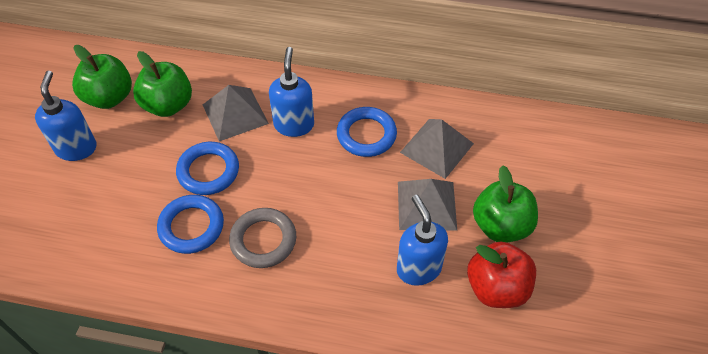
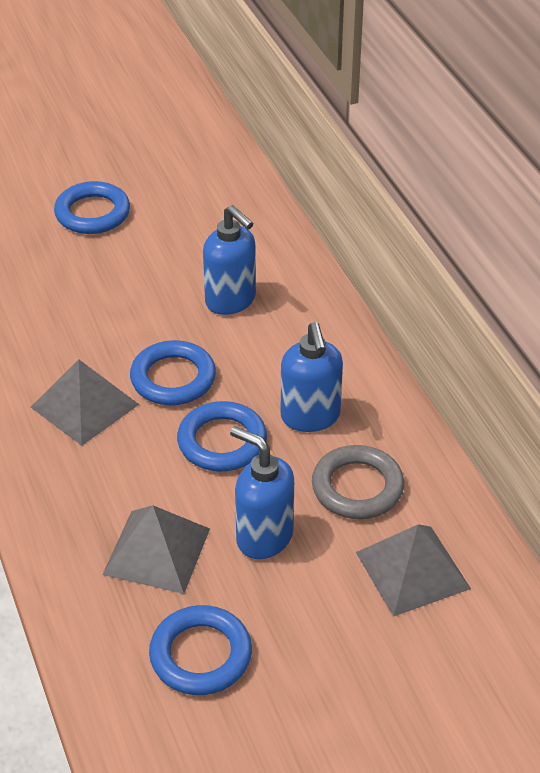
blue ring: 3 -> 4
green apple: 3 -> 0
red apple: 1 -> 0

